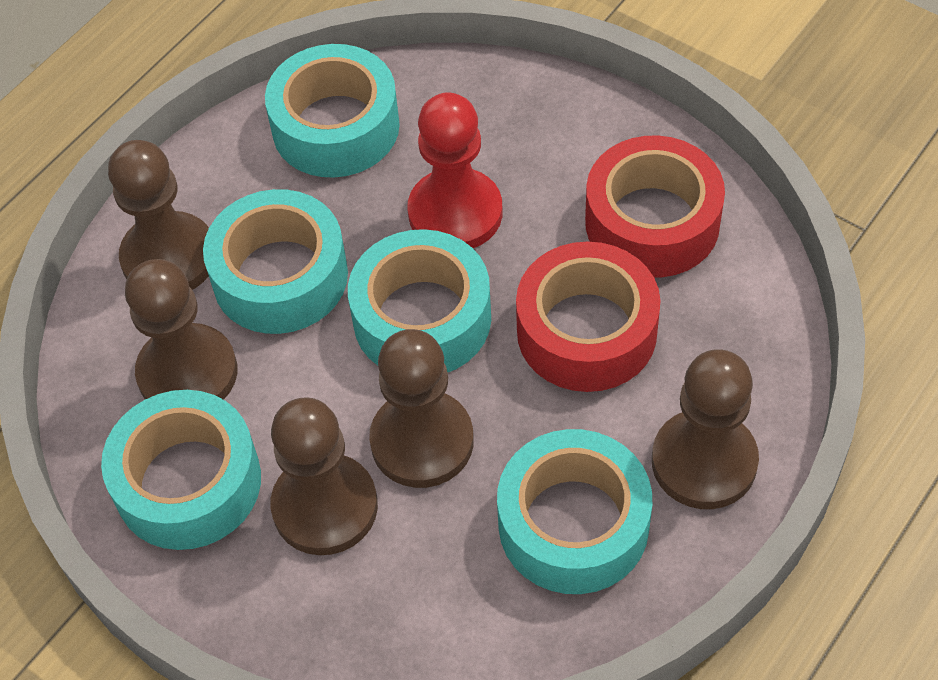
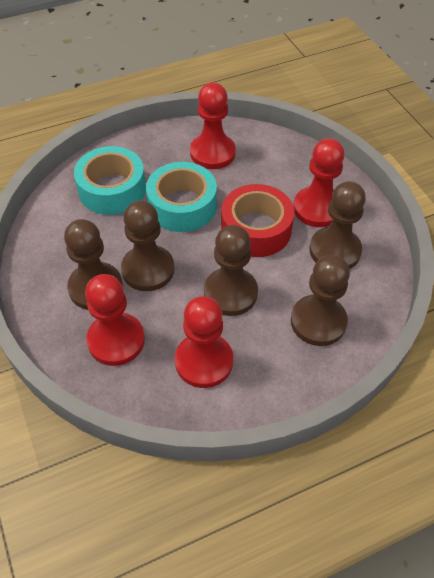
red pawn: 1 -> 4
red tape: 2 -> 1
turquoise tape: 5 -> 2

